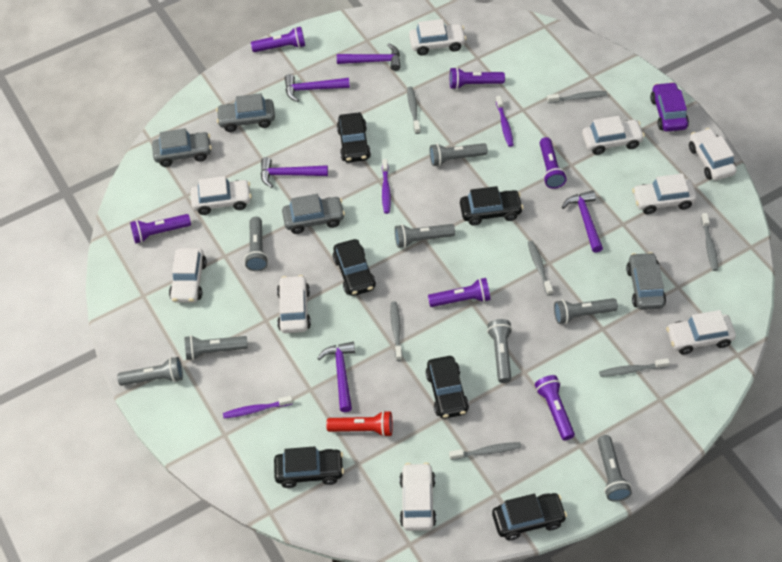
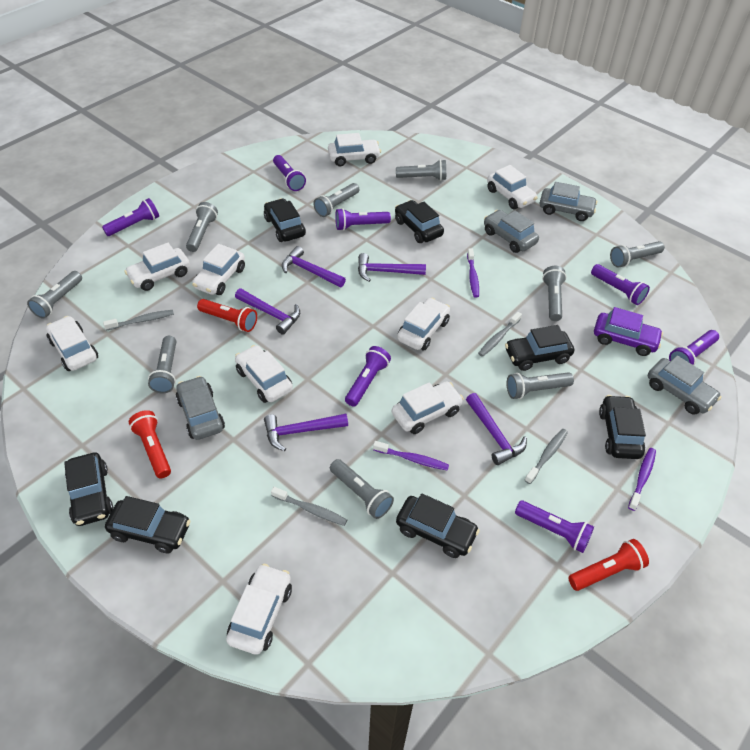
black car: 6 -> 7
grey flashlight: 8 -> 9
grey toothbrush: 7 -> 4
purple flashlight: 6 -> 7
red flashlight: 1 -> 3

